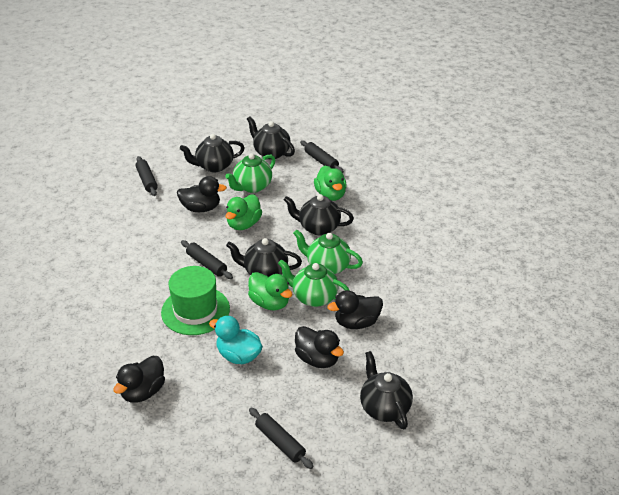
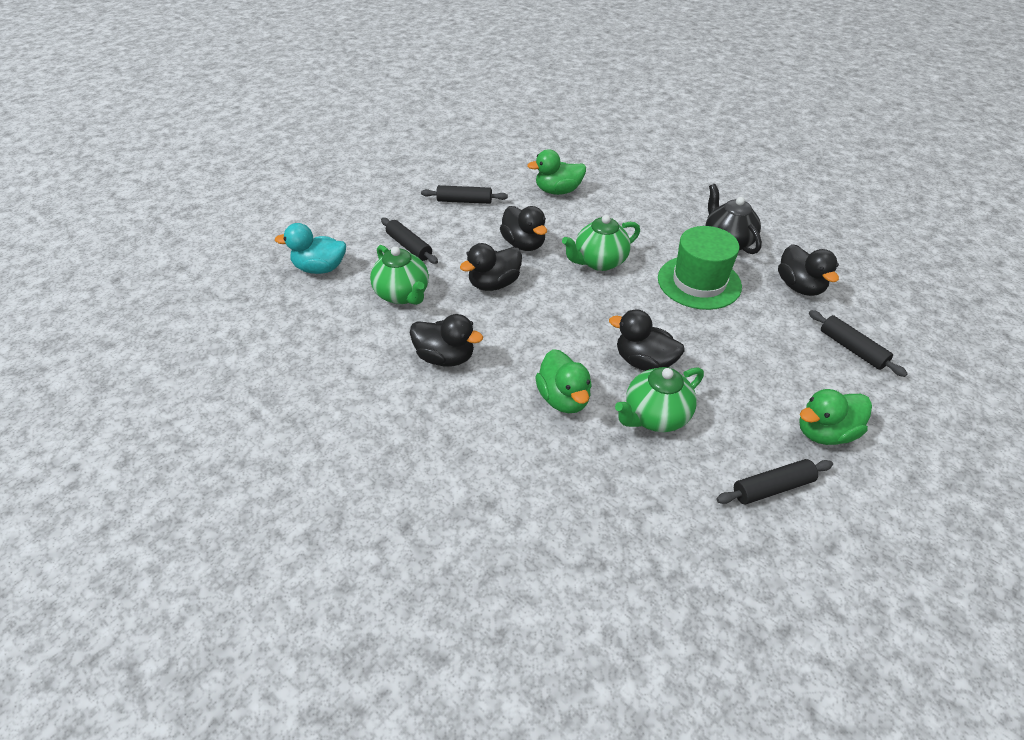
black duck: 4 -> 5
black teapot: 5 -> 1

